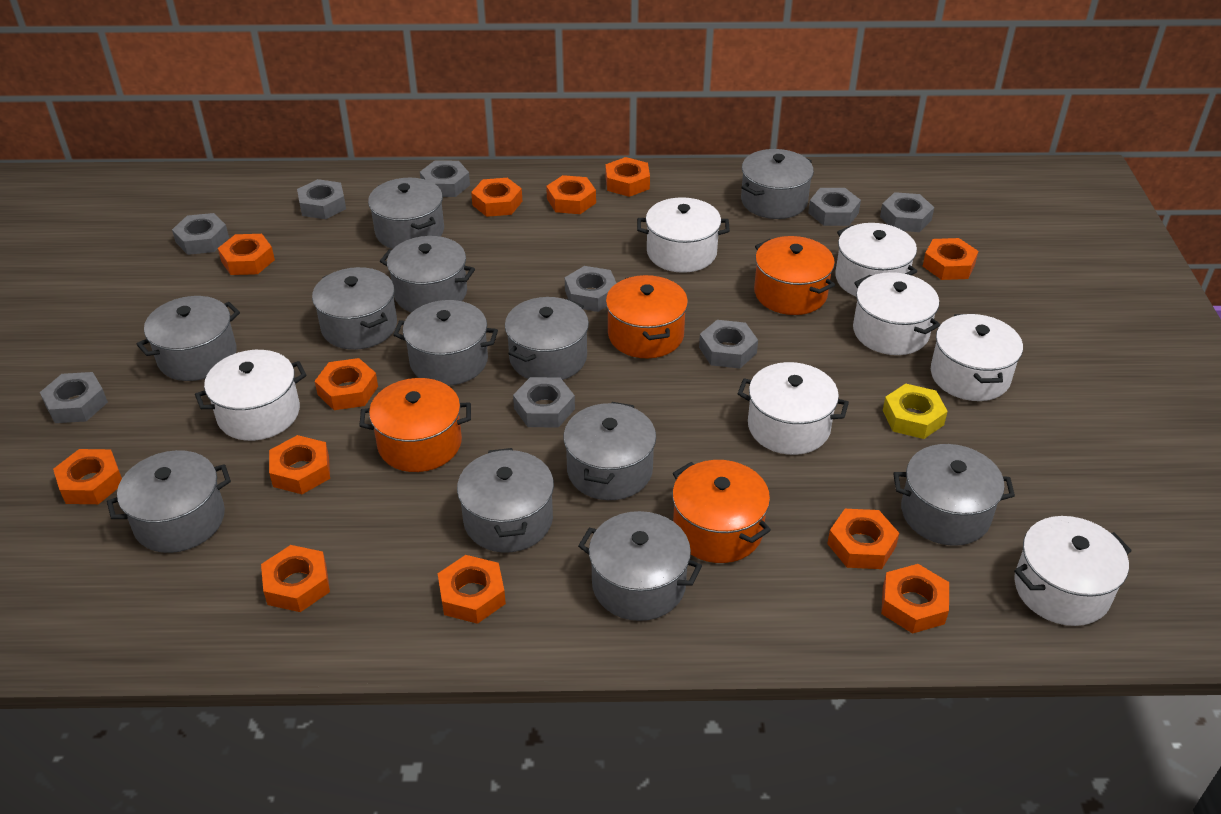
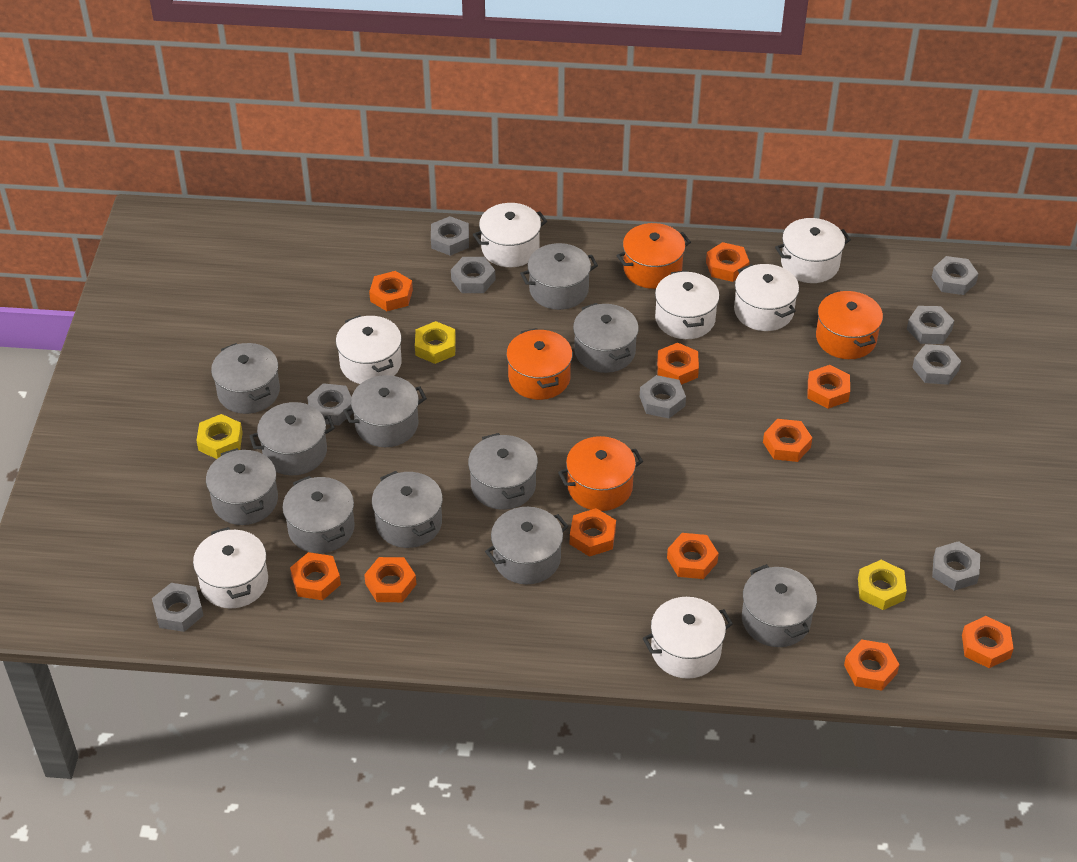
grey pot: 12 -> 11
orange nut: 12 -> 11
yellow nut: 1 -> 3

